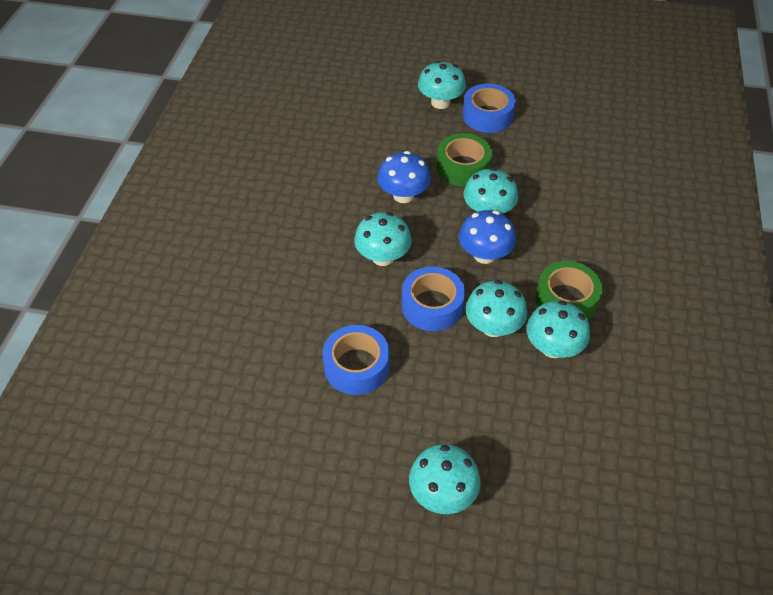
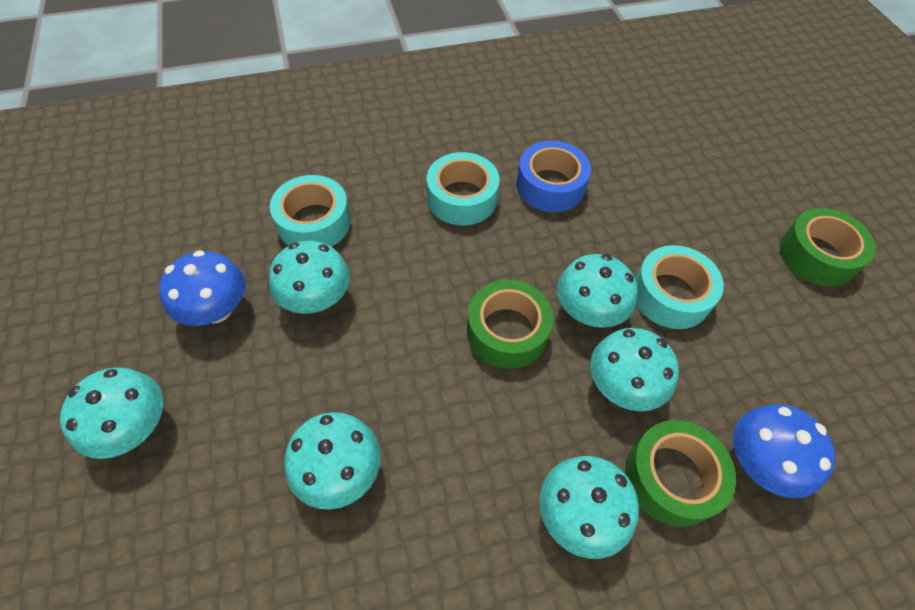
blue tape: 3 -> 1
green tape: 2 -> 3
turquoise tape: 0 -> 3

